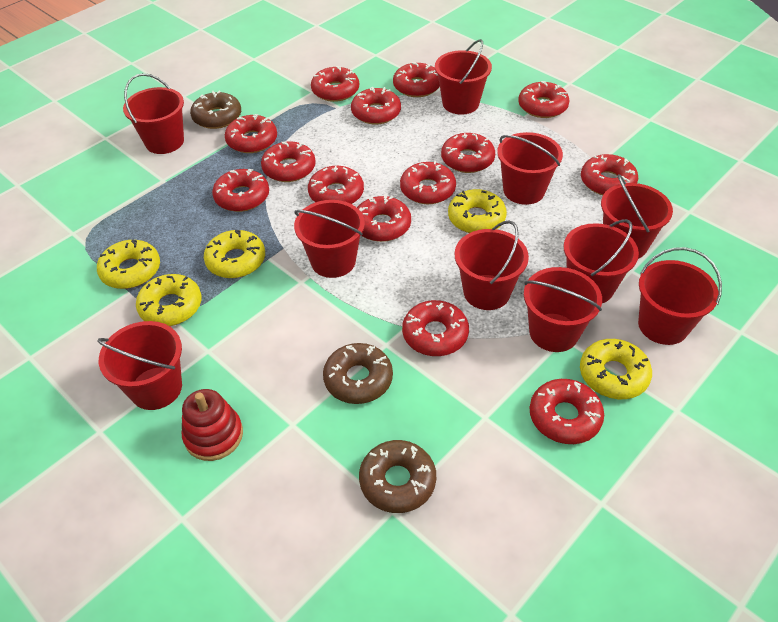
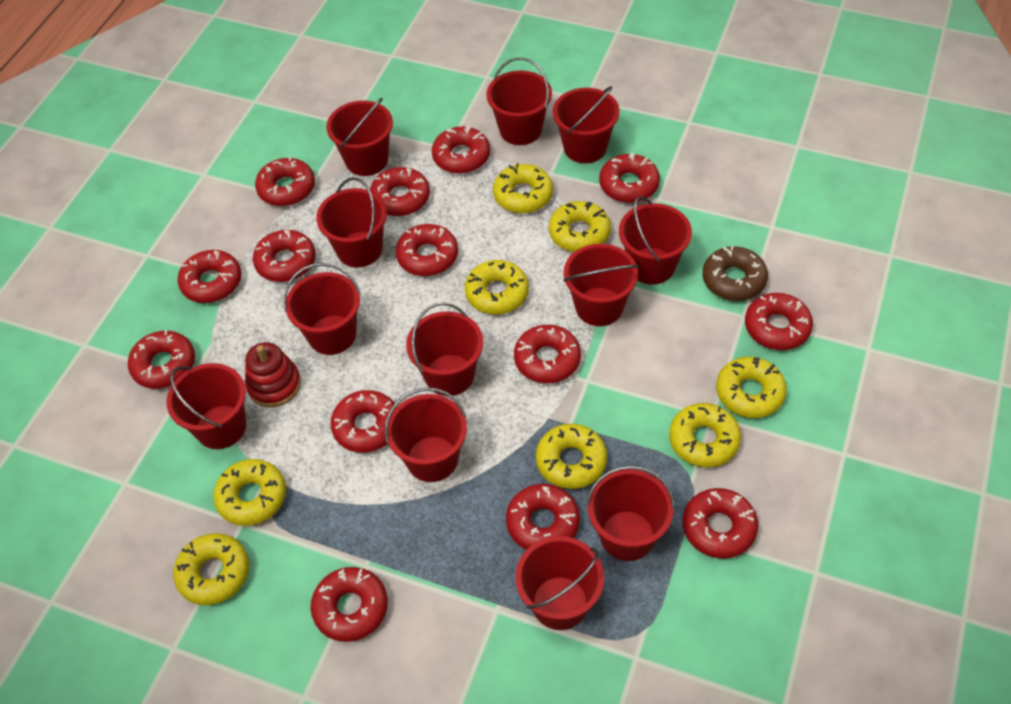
brown donut: 3 -> 1
red bucket: 10 -> 12
yellow donut: 5 -> 8

